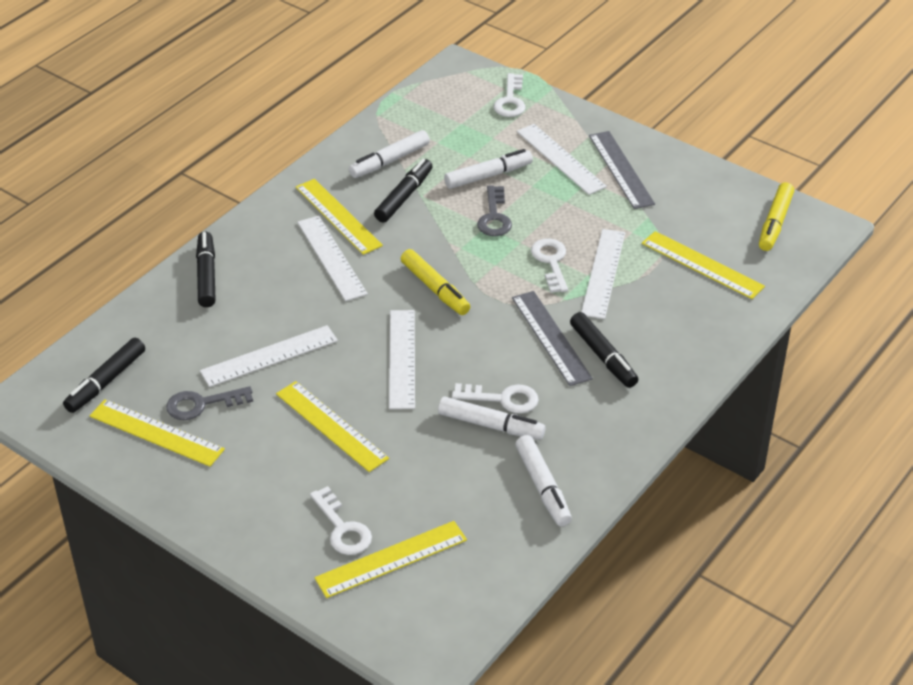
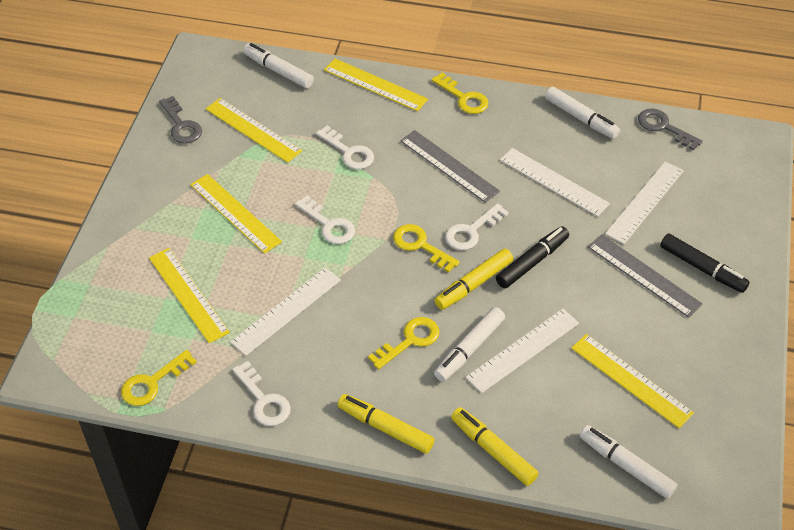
black marker: 4 -> 2
white ruler: 5 -> 4
yellow key: 0 -> 4
yellow marker: 2 -> 3

